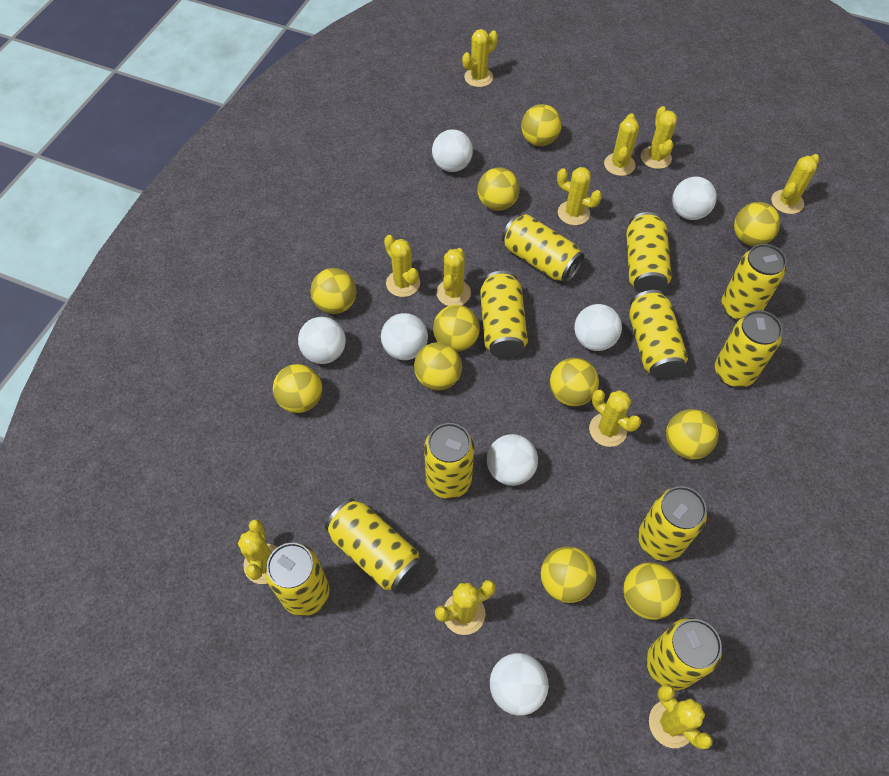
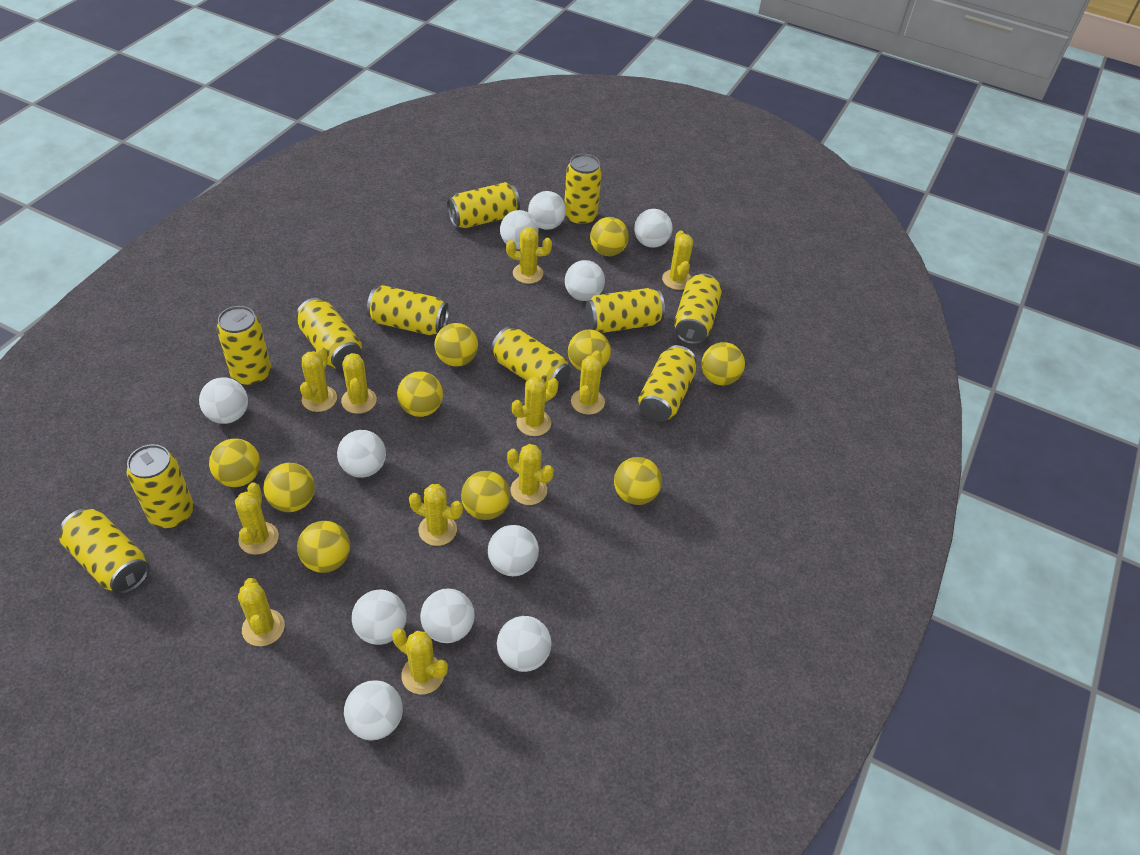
white ball: 7 -> 11
yellow ball: 11 -> 10

